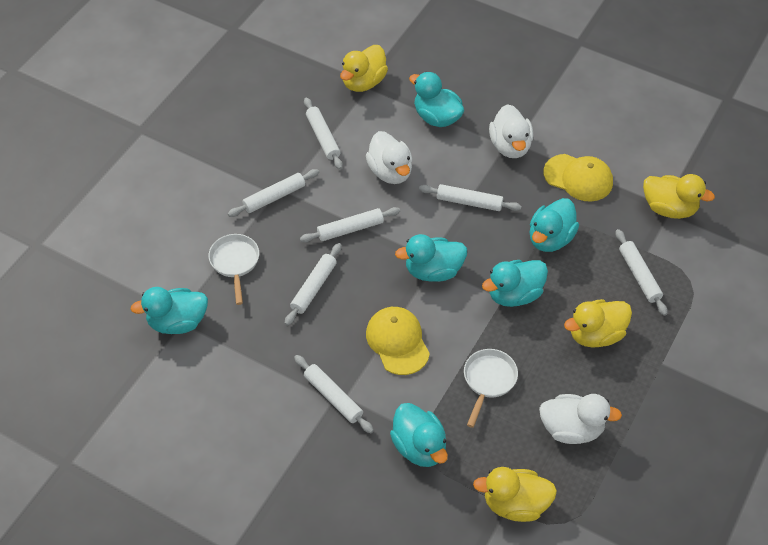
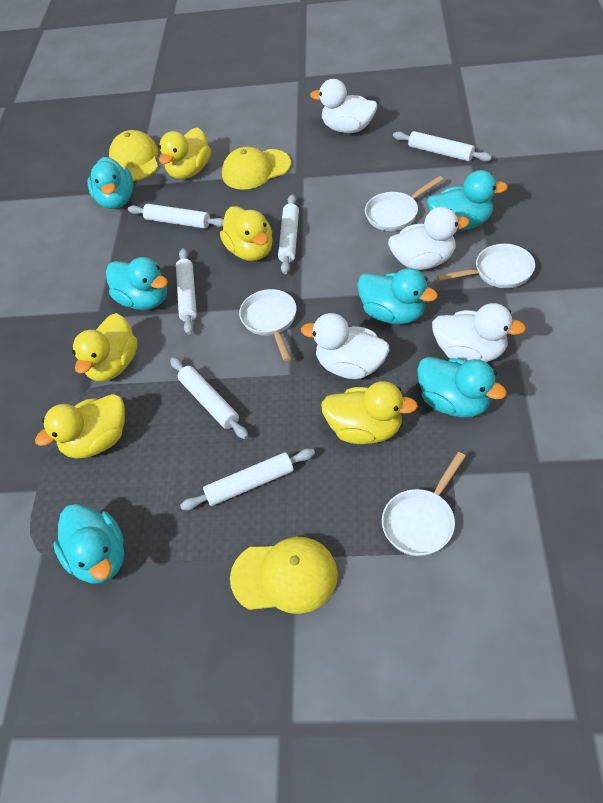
white duck: 3 -> 4
white pan: 2 -> 4
white rolling pin: 7 -> 6
yellow cap: 2 -> 3
yellow duck: 4 -> 5

